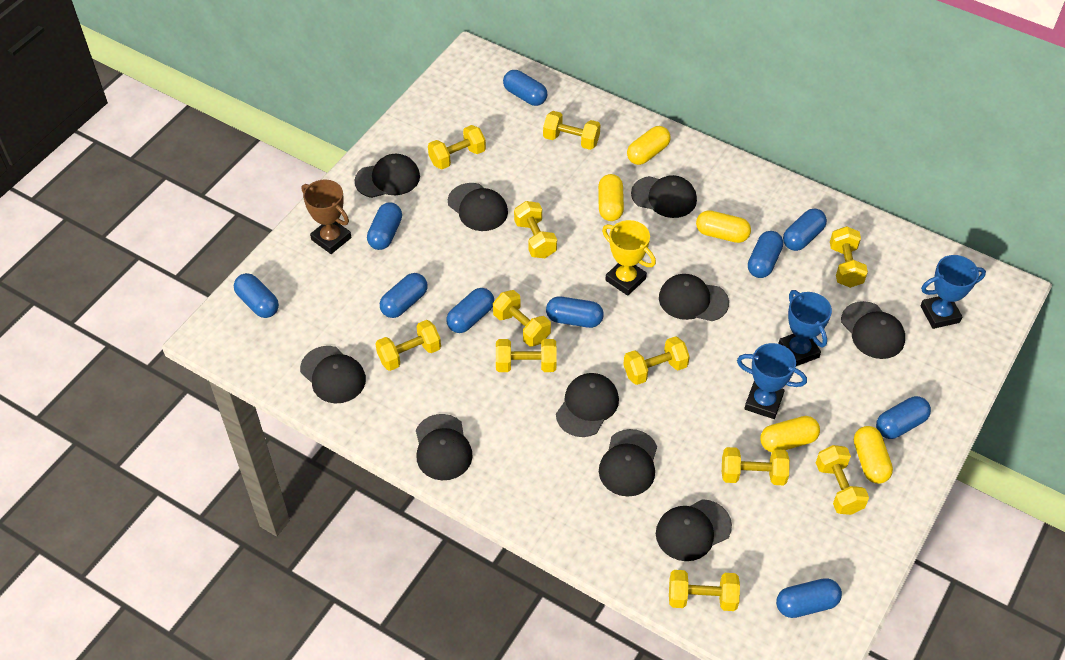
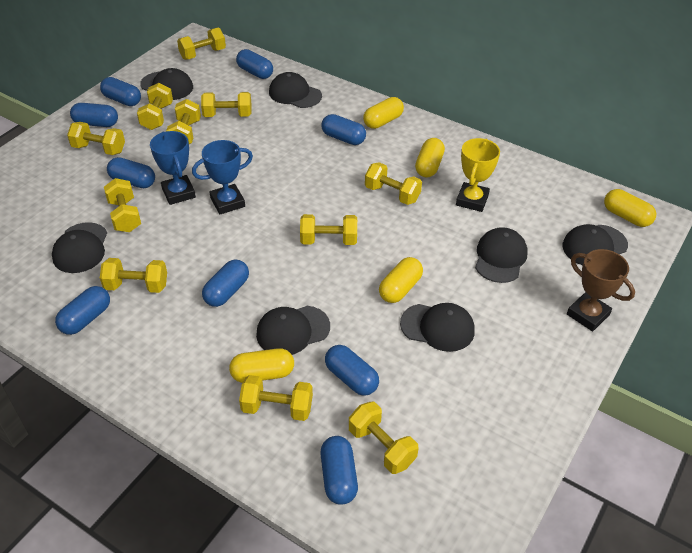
black cap: 10 -> 7
blue capsule: 10 -> 9
blue trophy: 3 -> 2

